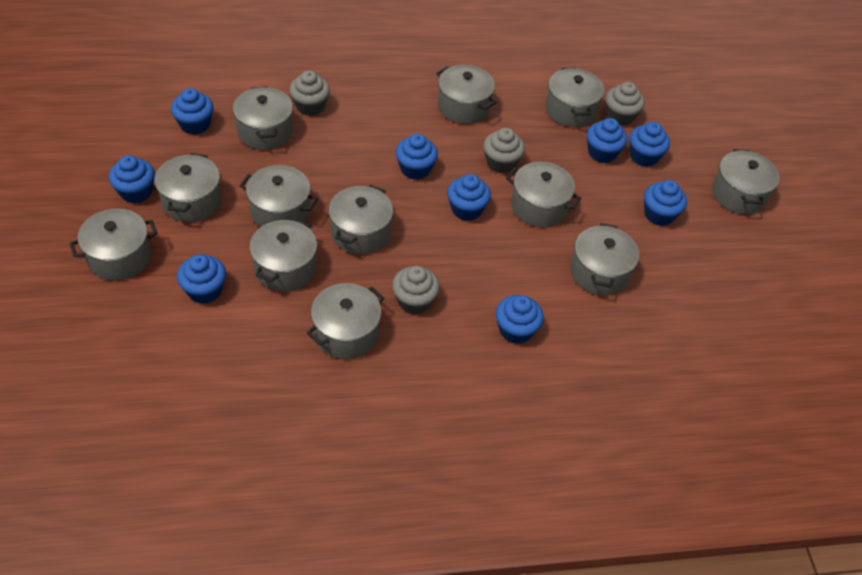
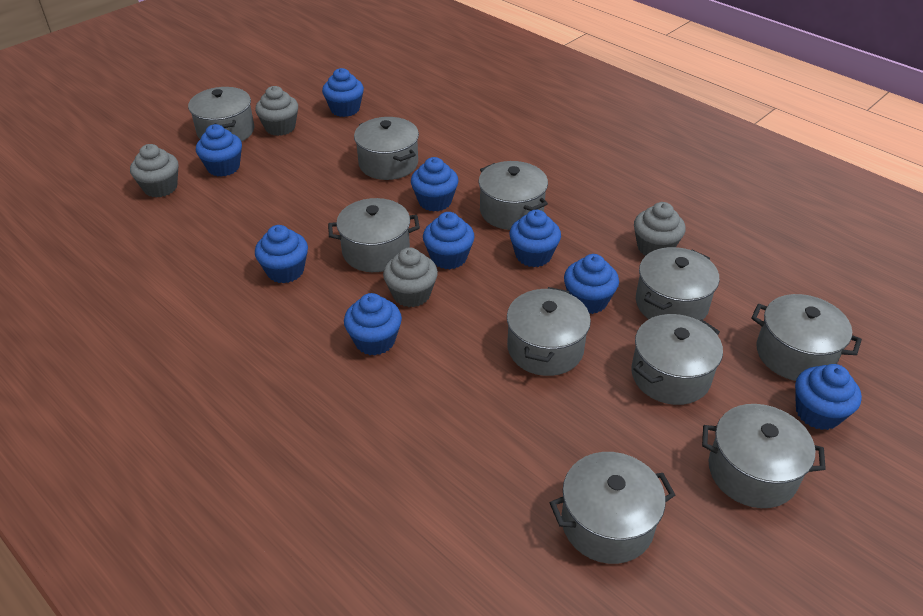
grey pot: 12 -> 10

